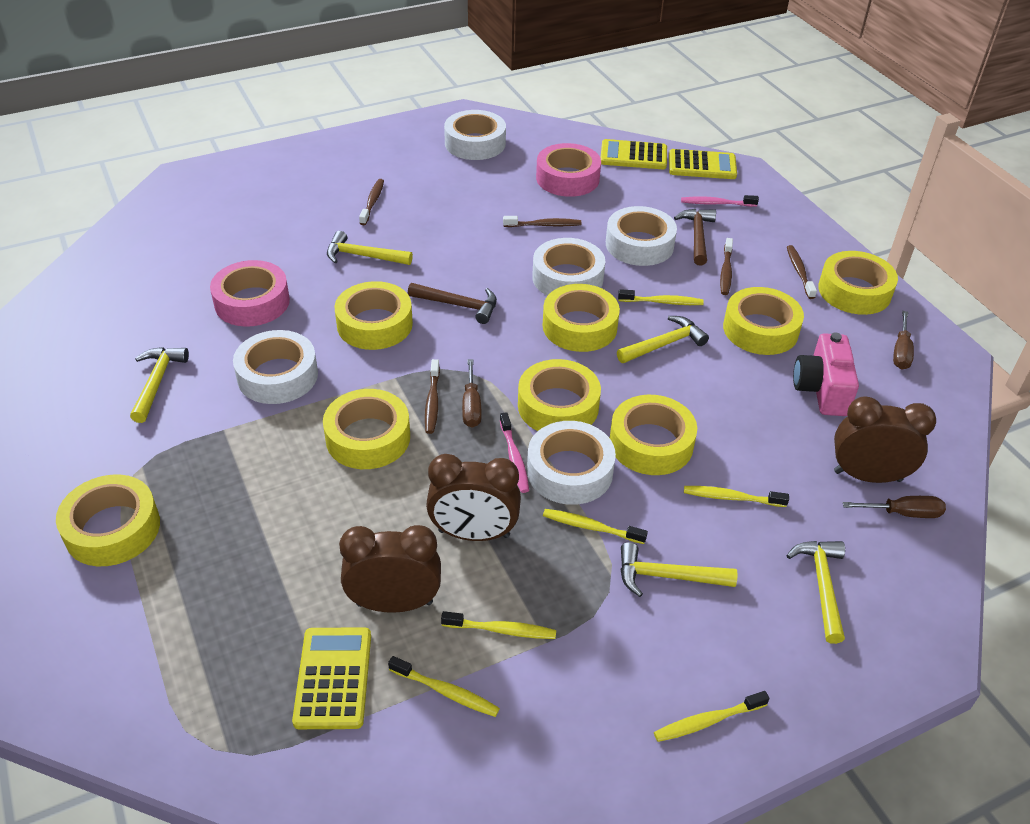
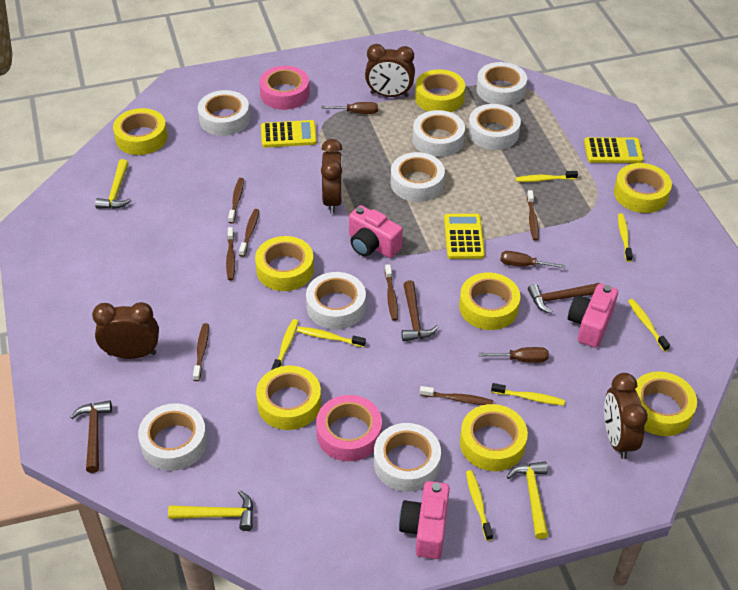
brown clock: 3 -> 4
brown hammer: 2 -> 3
brown toothbrush: 5 -> 7
pink camera: 1 -> 3
pink toothbrush: 2 -> 0
white tape: 5 -> 8
yellow hammer: 5 -> 3
yellow toothbrush: 6 -> 7

